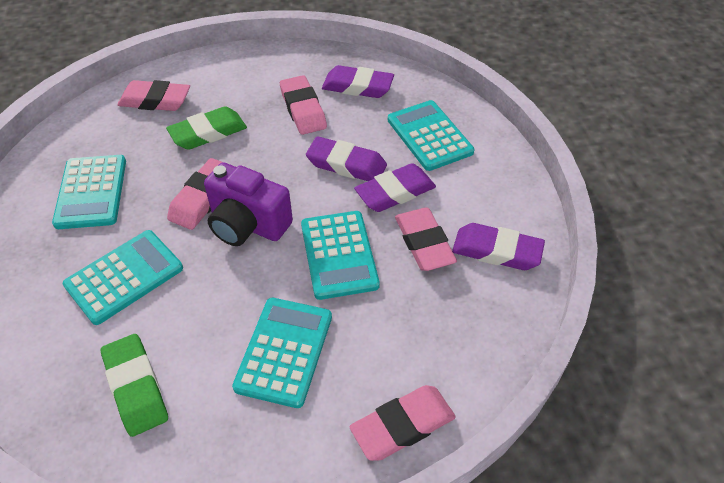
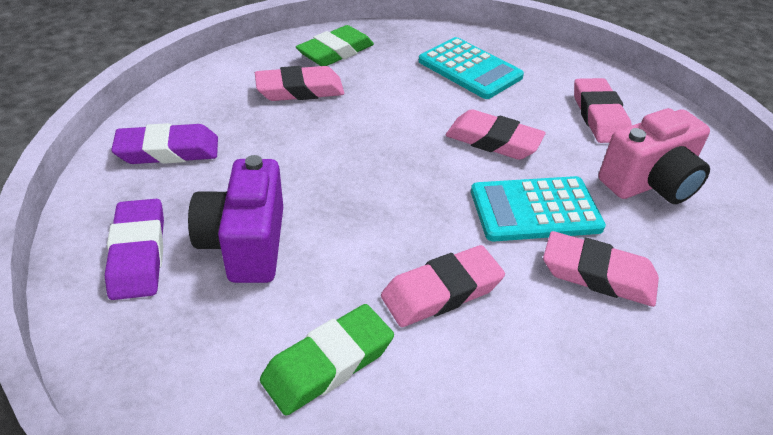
pink camera: 0 -> 1
purple eraser: 4 -> 2
turquoise calculator: 5 -> 2

